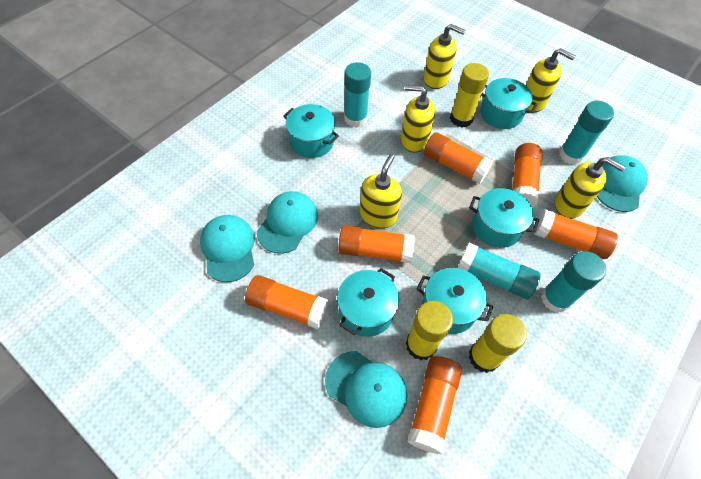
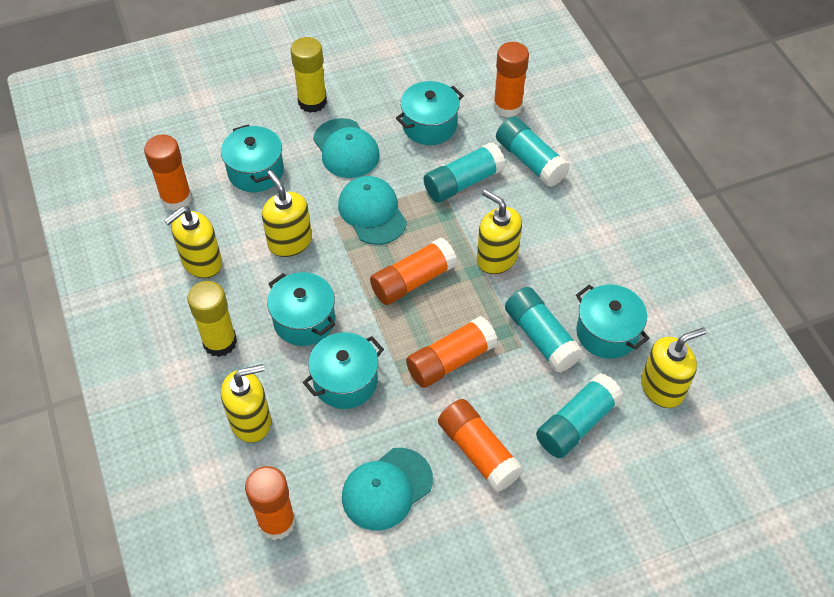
turquoise cap: 4 -> 3
yellow glue stick: 3 -> 2

